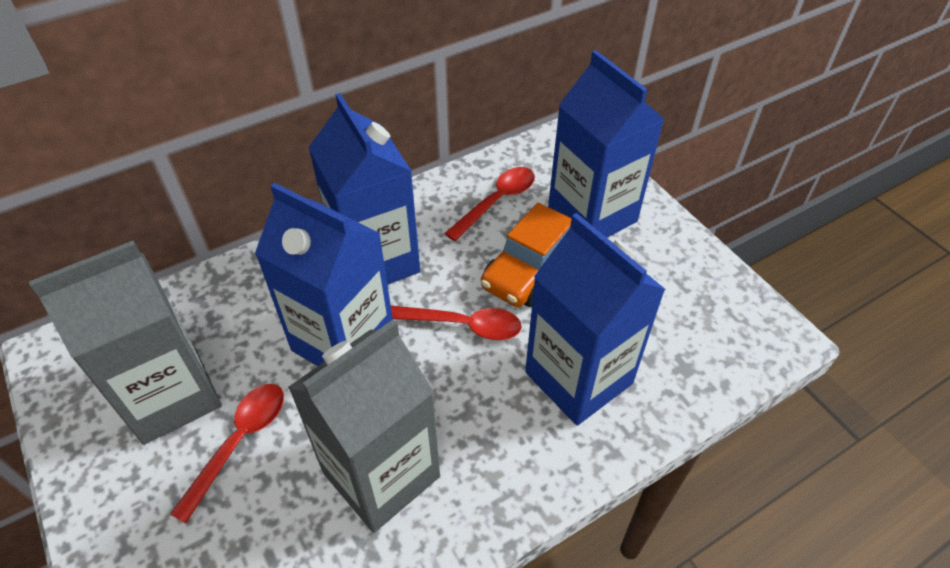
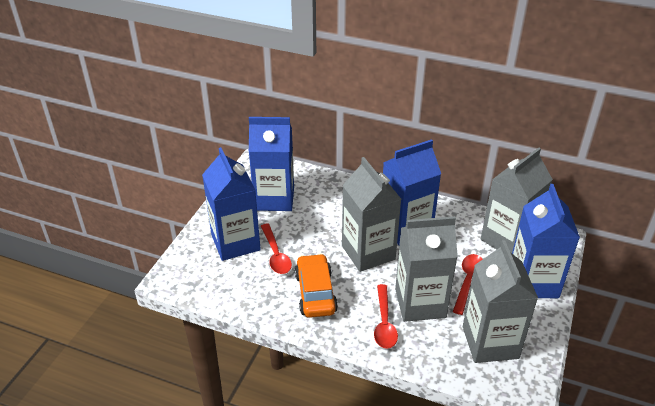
grey carton: 2 -> 4

